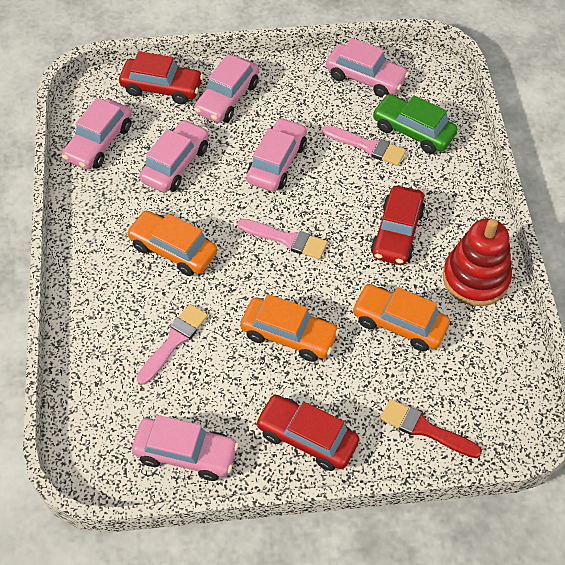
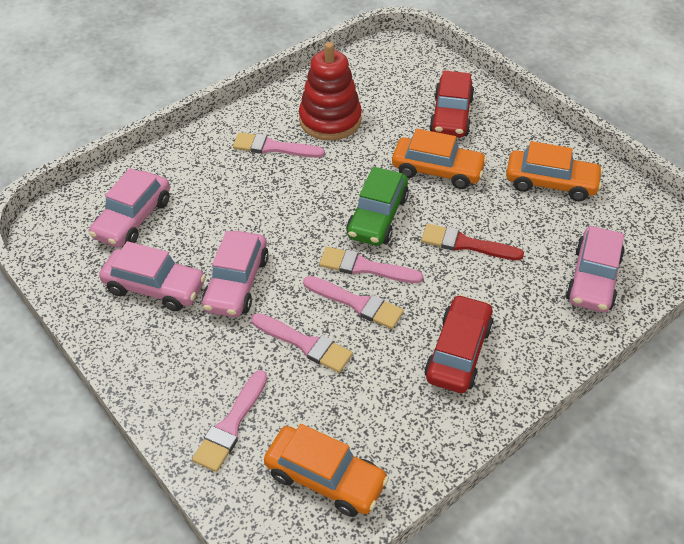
pink brush: 3 -> 5
pink car: 6 -> 4
red car: 3 -> 2

